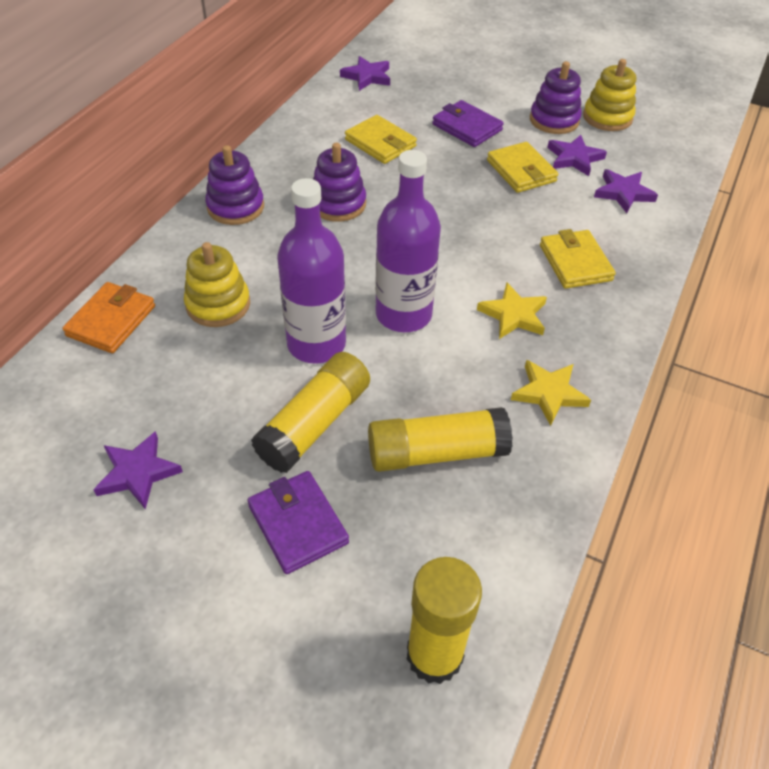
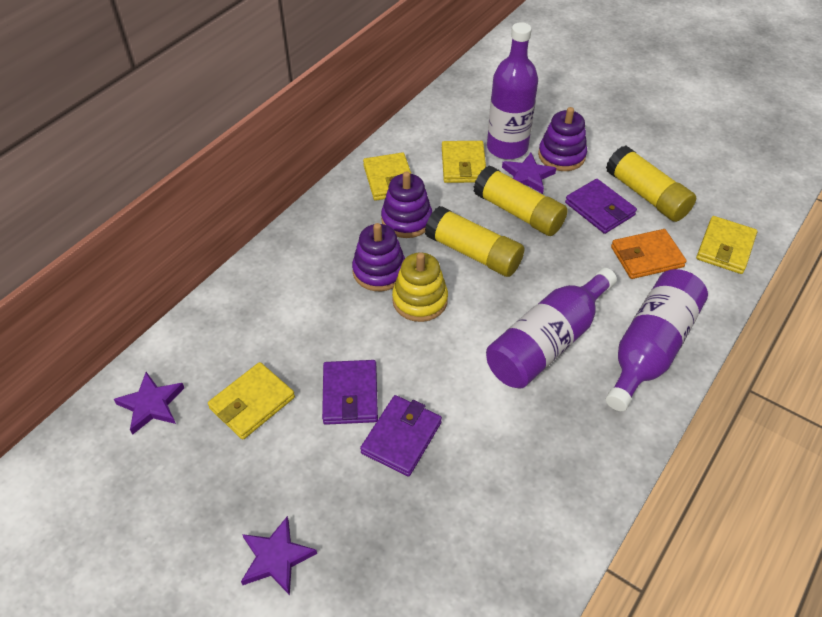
purple bottle: 2 -> 3
purple star: 4 -> 3
purple wallet: 2 -> 3
yellow stacking toy: 2 -> 1
yellow star: 2 -> 0
yellow wallet: 3 -> 4

